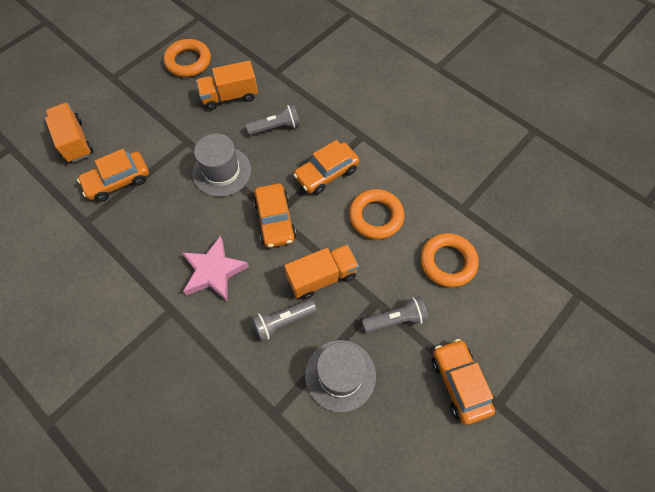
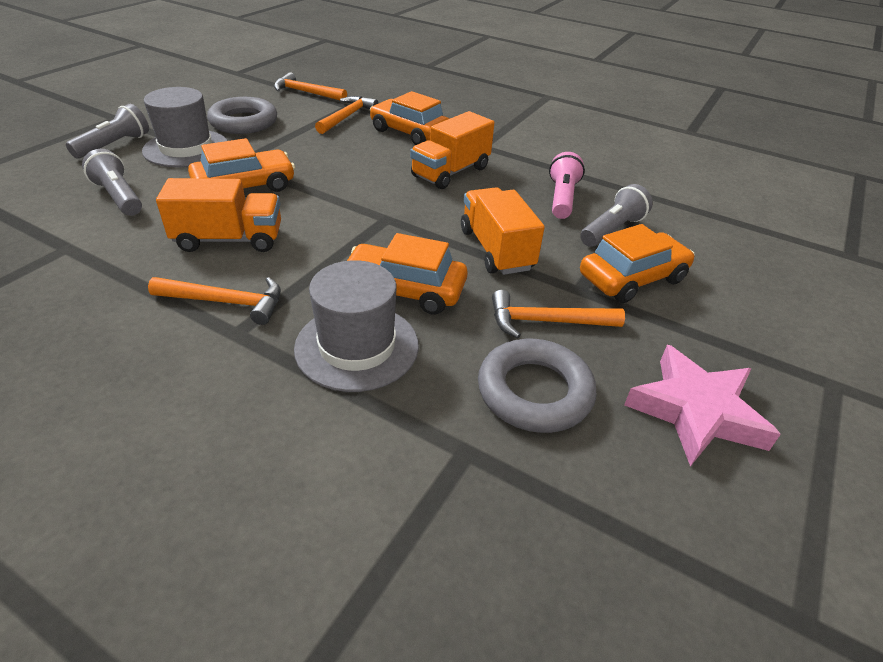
grey ring: 0 -> 2
orange hammer: 0 -> 4
orange ring: 3 -> 0
pink flashlight: 0 -> 1

